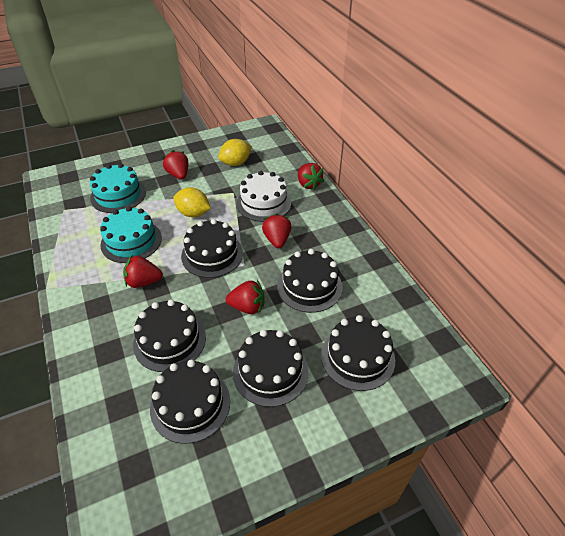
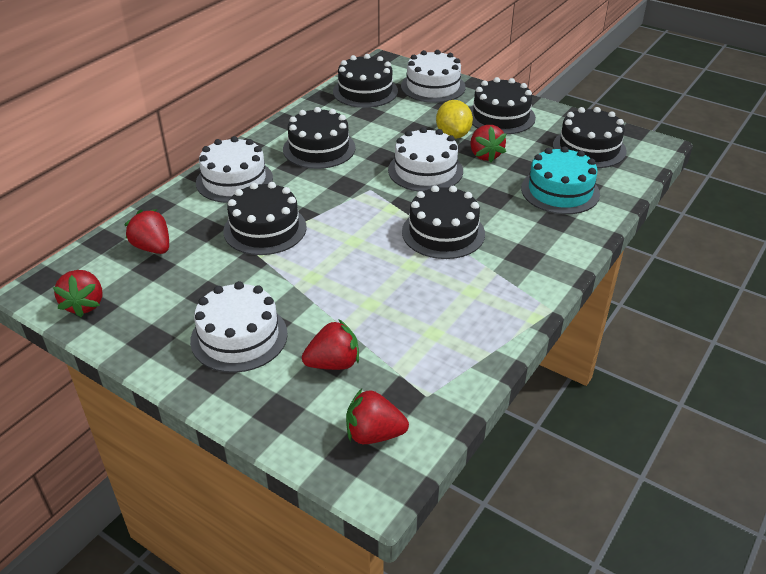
turquoise cake: 2 -> 1
white cake: 1 -> 4
yellow lemon: 2 -> 1

